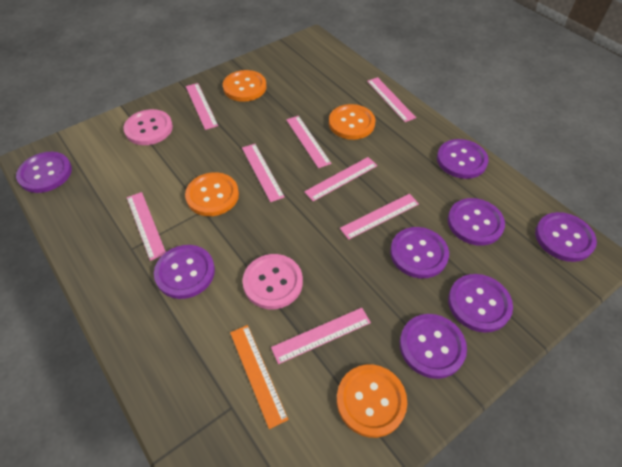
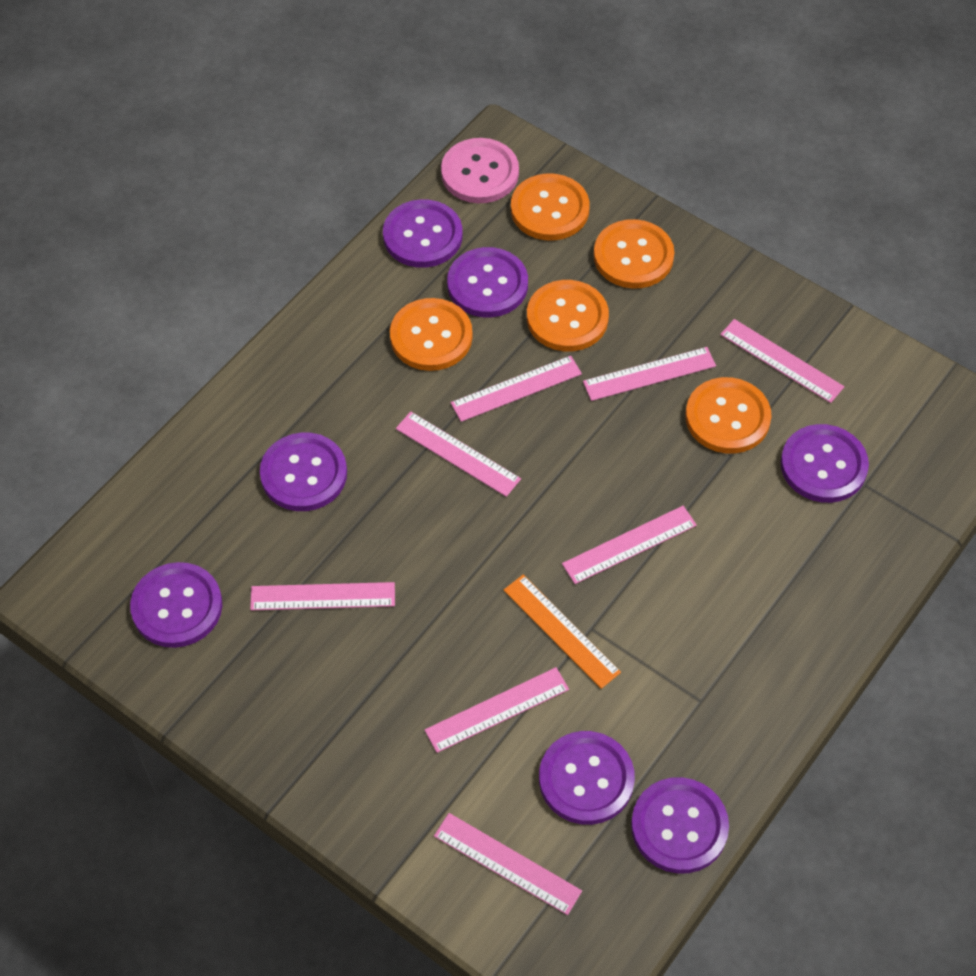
orange button: 4 -> 5
pink button: 2 -> 1
purple button: 8 -> 7

